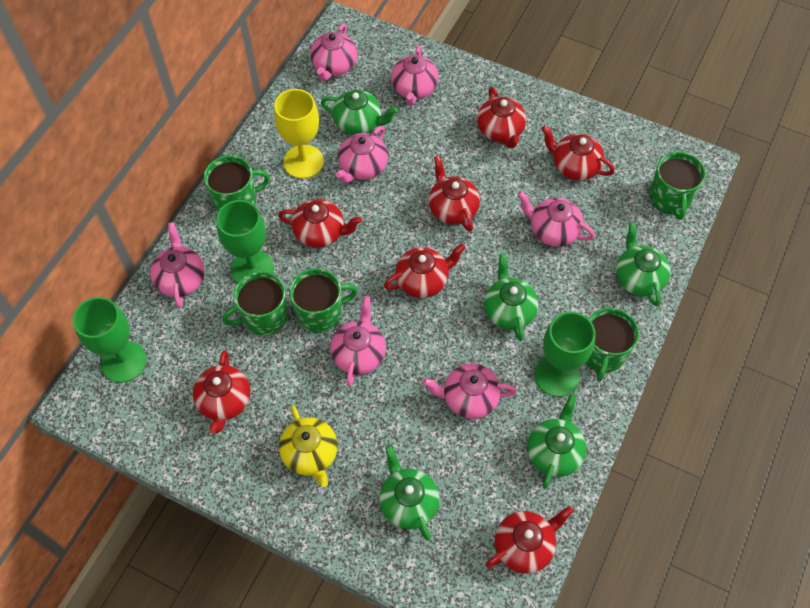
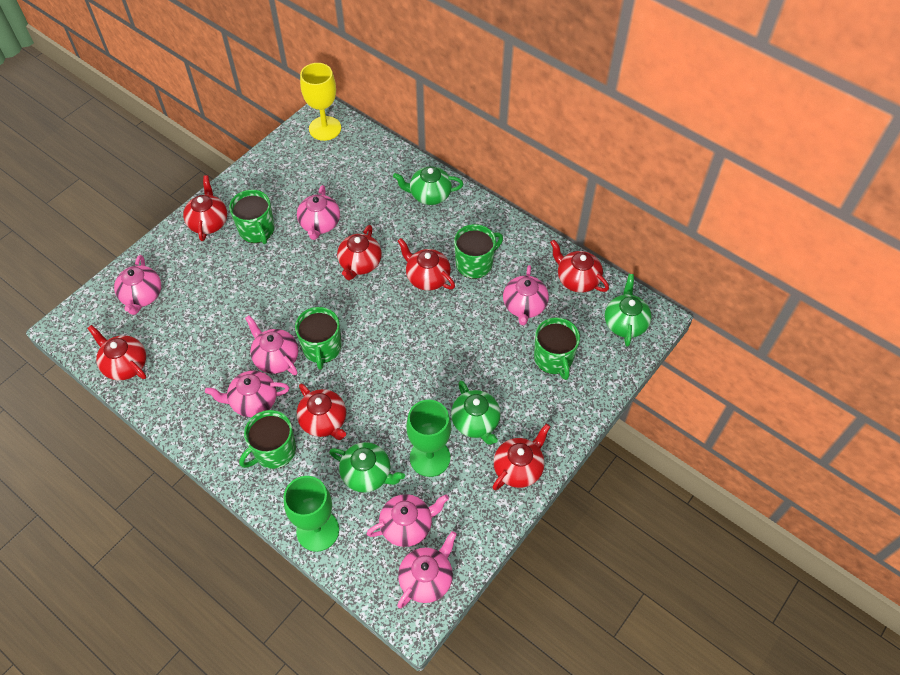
green goblet: 3 -> 2
green teapot: 5 -> 4
yellow teapot: 1 -> 0

